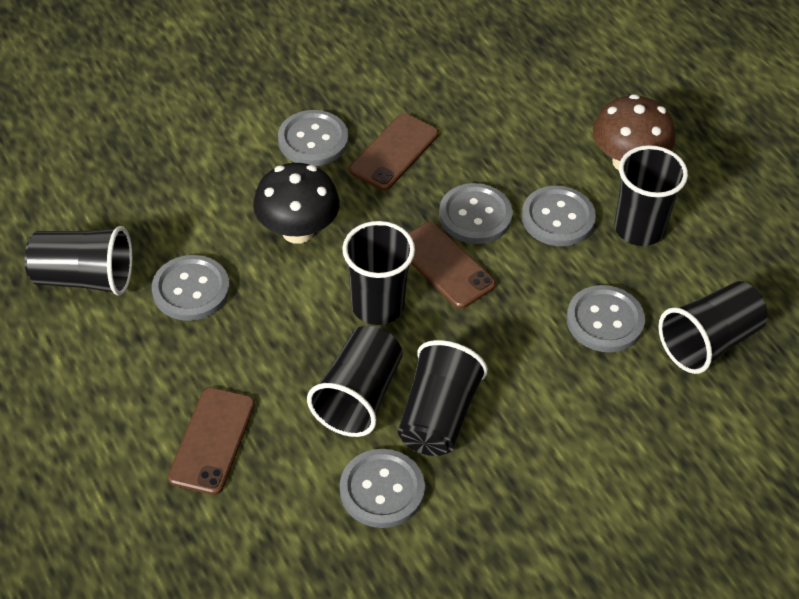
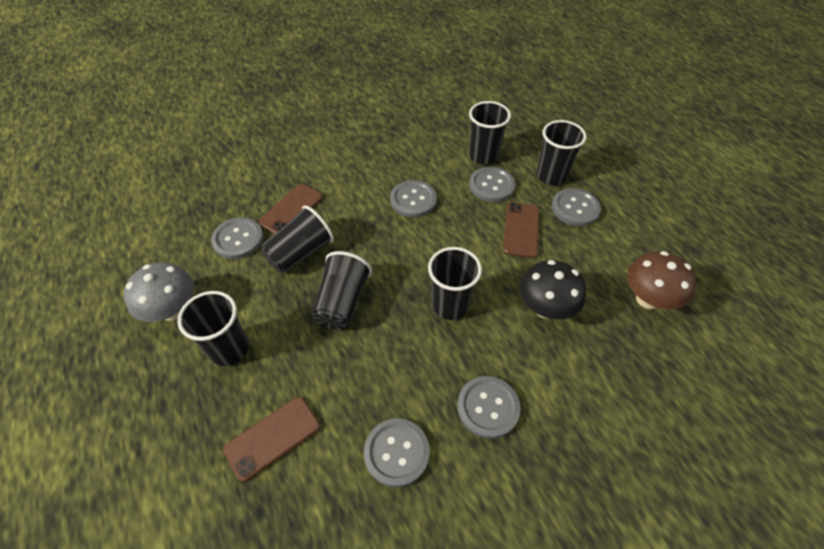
grey mushroom: 0 -> 1

